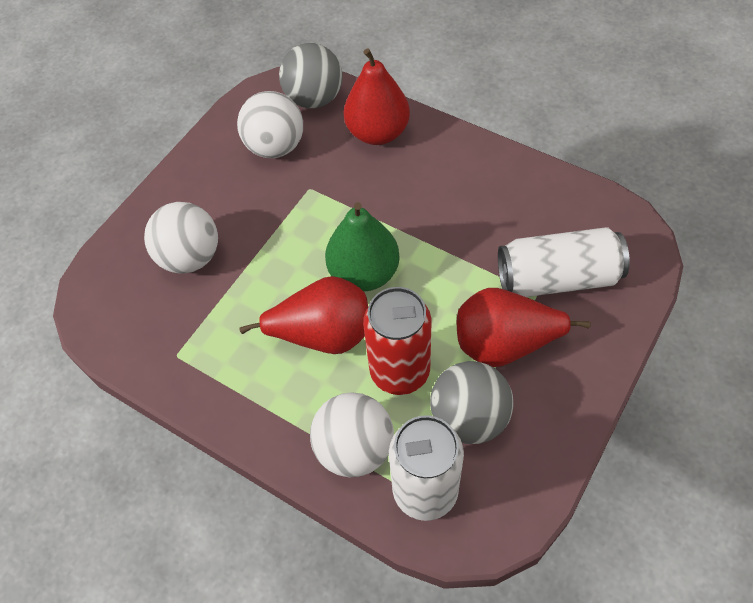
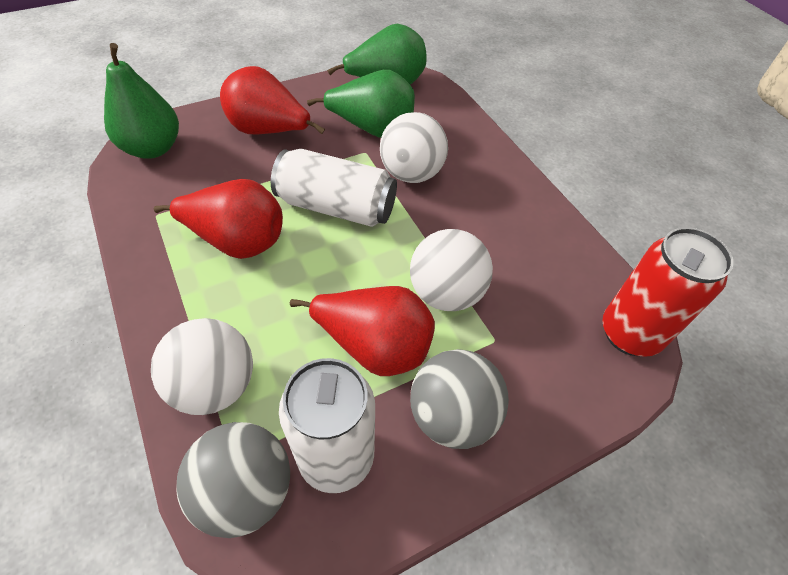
green pear: 1 -> 3

